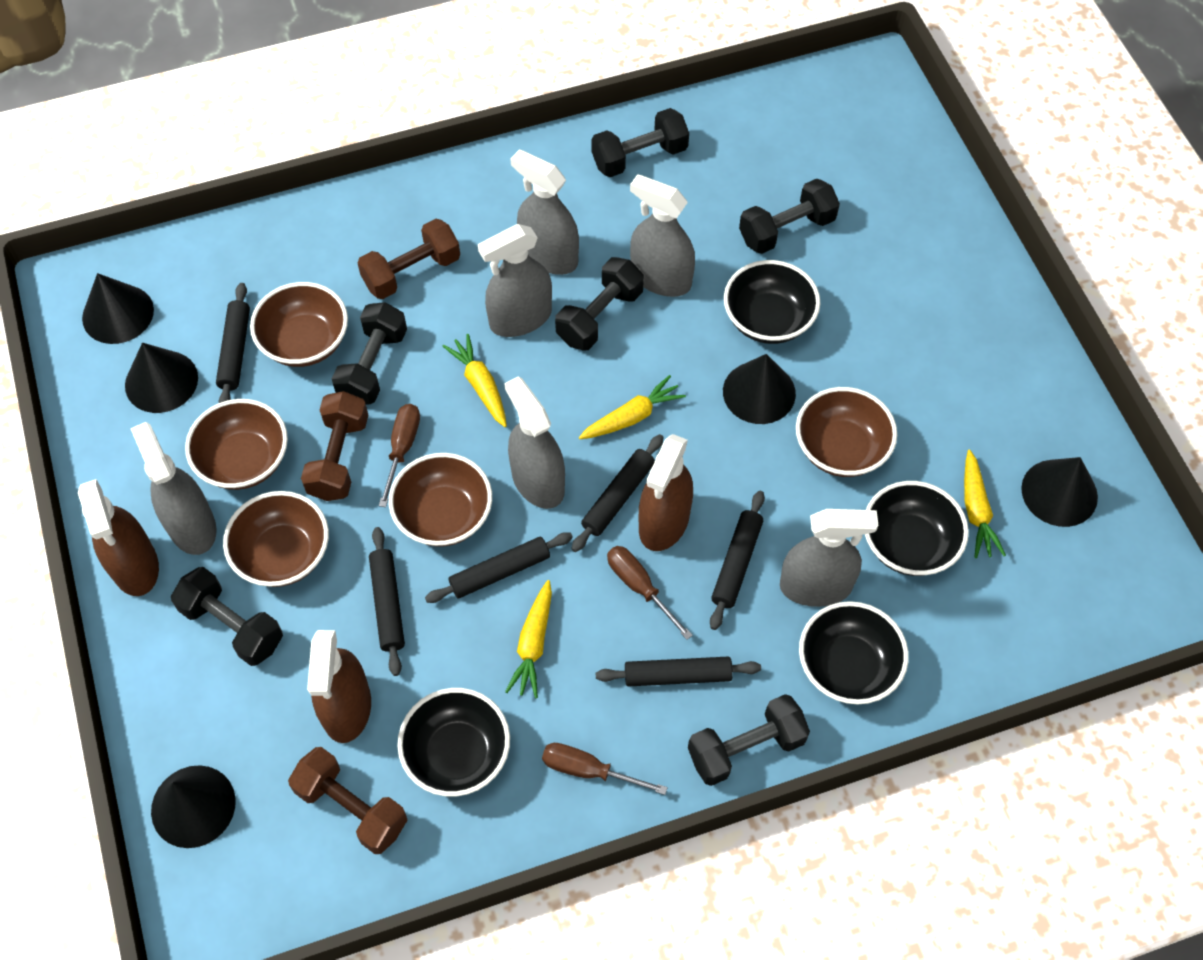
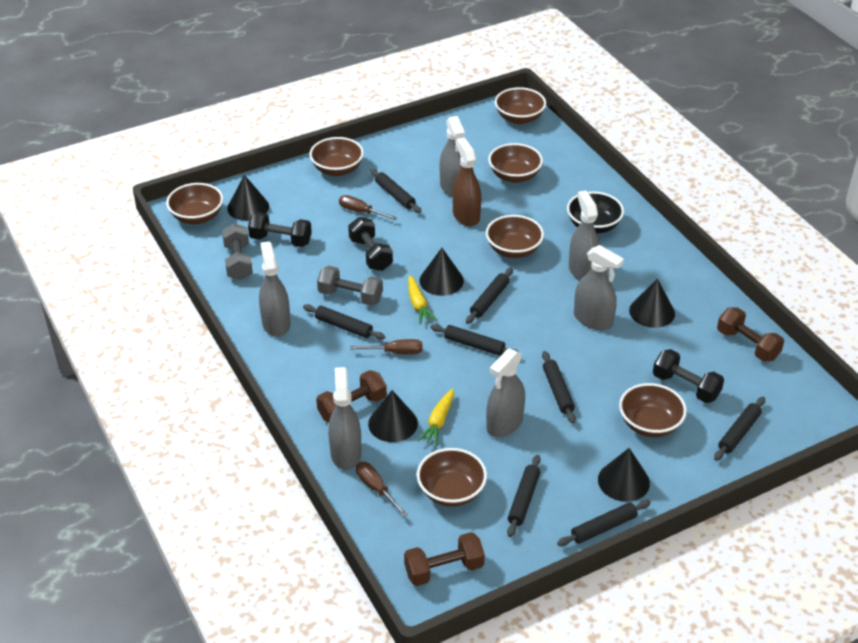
black bowl: 4 -> 1
black dumbbell: 6 -> 3
black rolling pin: 6 -> 8
brown bowl: 5 -> 7
brown spray bottle: 3 -> 1
grey dumbbell: 0 -> 2
yellow carrot: 4 -> 2

